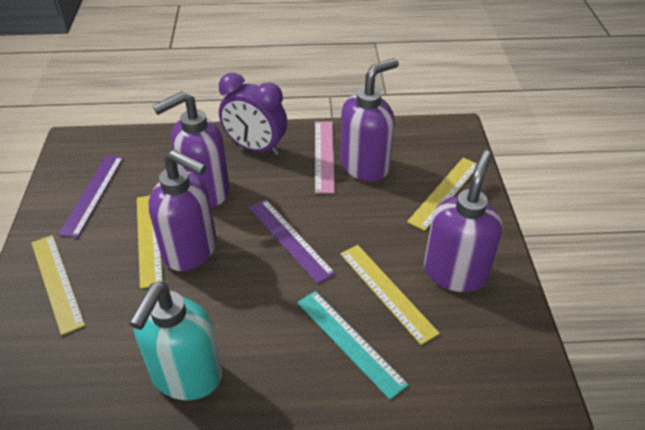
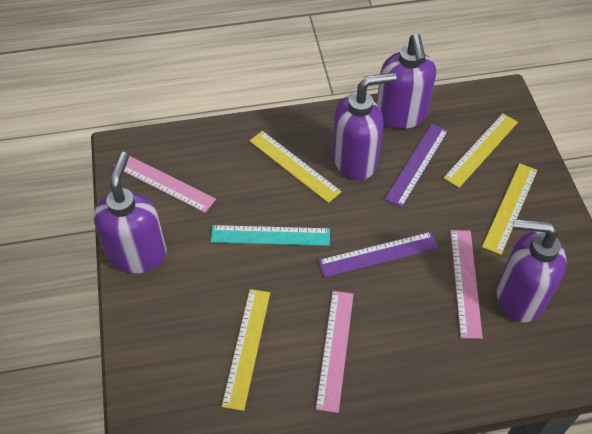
pink ruler: 1 -> 3
purple clock: 1 -> 0
turquoise soap dispenser: 1 -> 0

